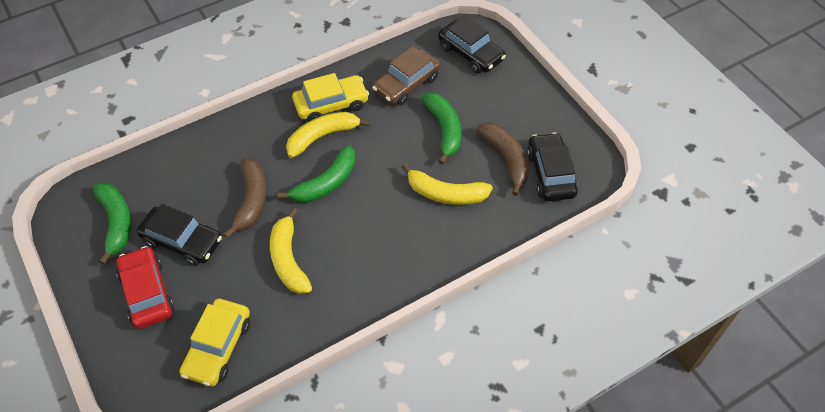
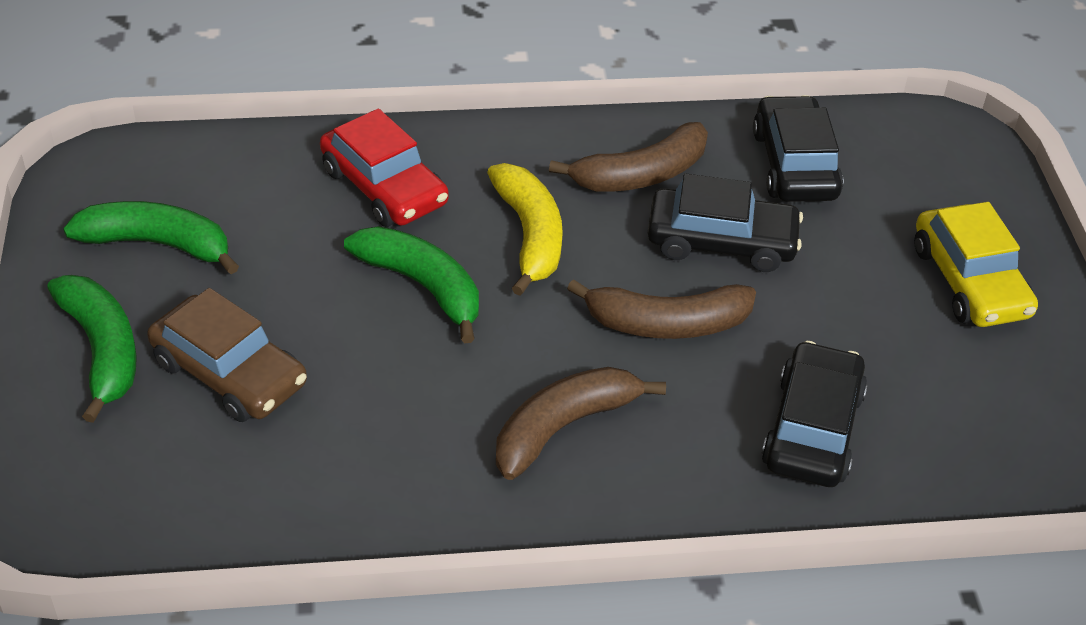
brown banana: 2 -> 3
yellow banana: 3 -> 1
yellow car: 2 -> 1

